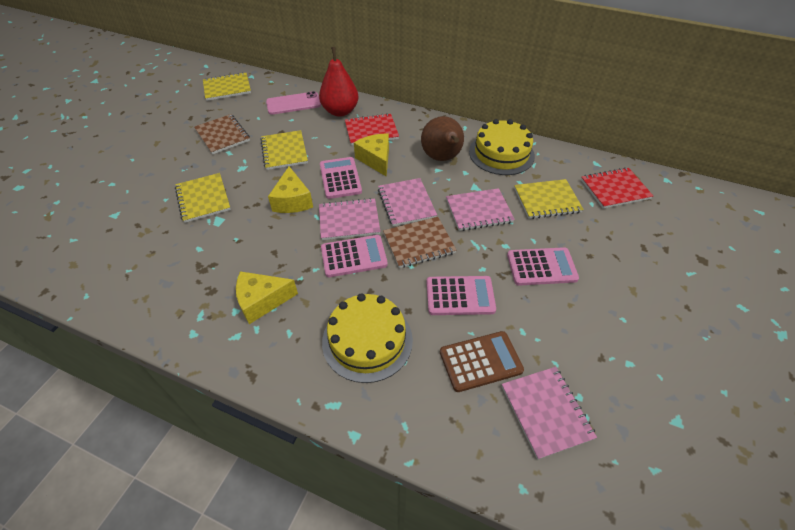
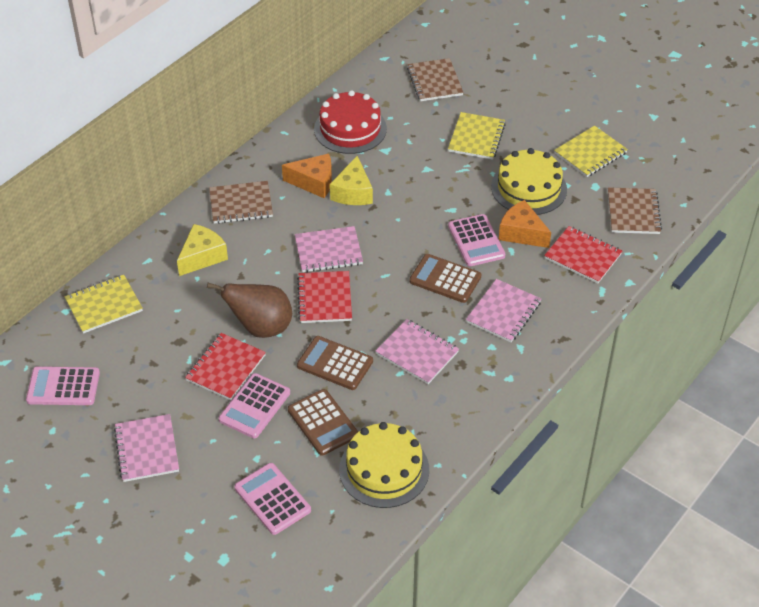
brown calculator: 1 -> 3
brown notebook: 2 -> 3
orange cheese: 0 -> 2
pink phone: 1 -> 0
red cake: 0 -> 1
red notebook: 2 -> 3
red pear: 1 -> 0
yellow cheese: 3 -> 2
yellow notebook: 4 -> 3

